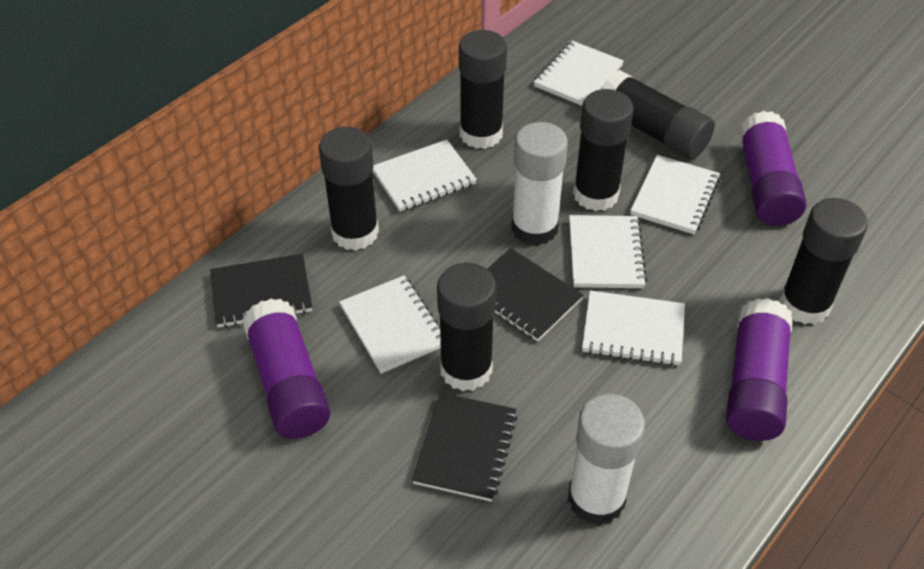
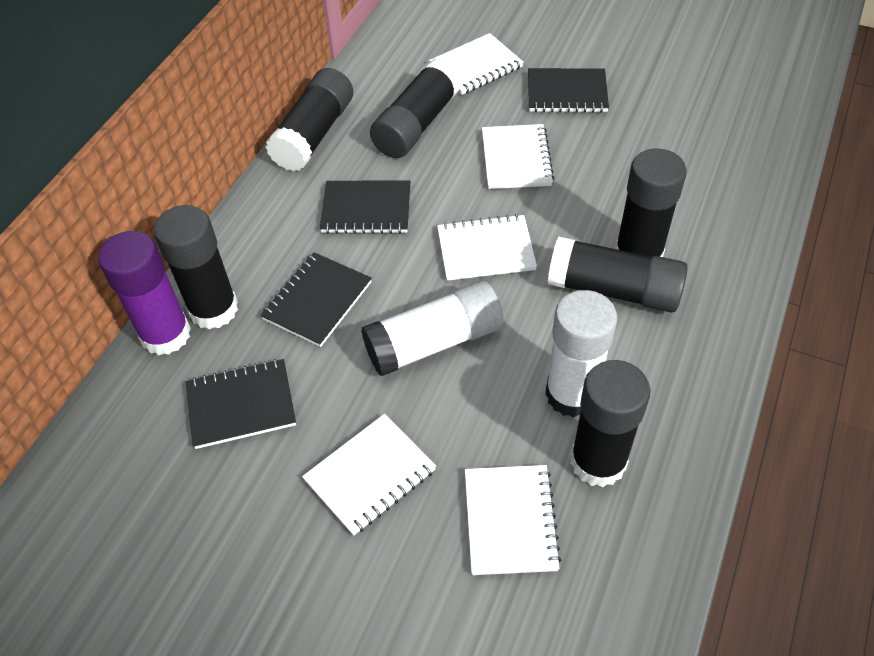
black notebook: 3 -> 4
purple glue stick: 3 -> 1
white notebook: 6 -> 5

